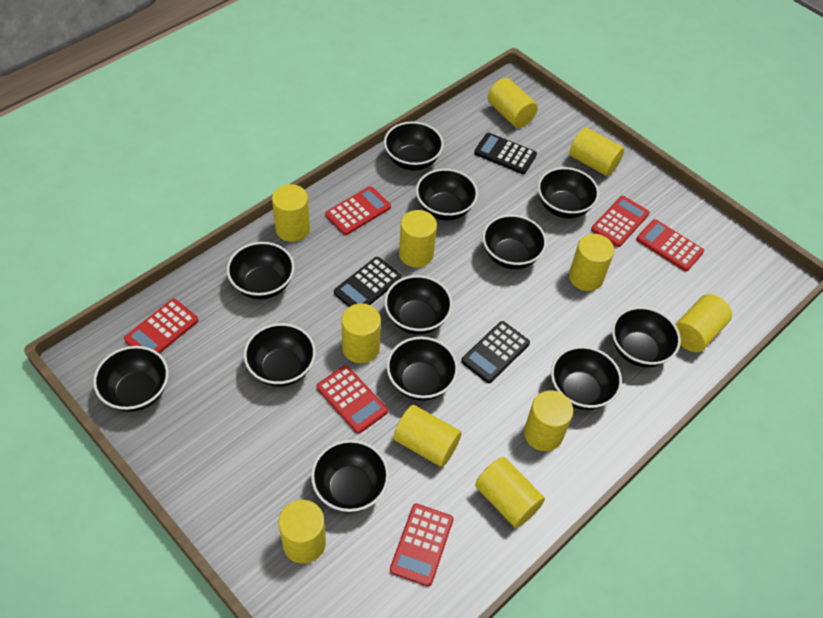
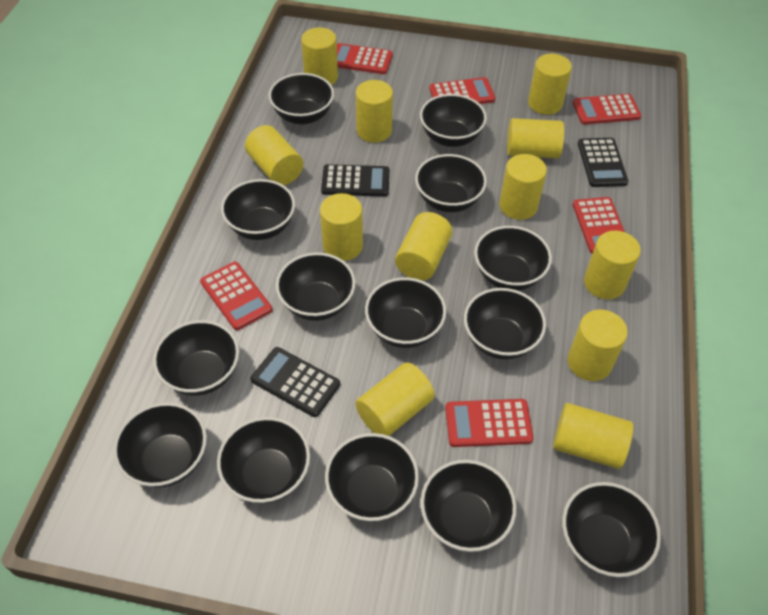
black bowl: 12 -> 14
yellow cylinder: 11 -> 12

